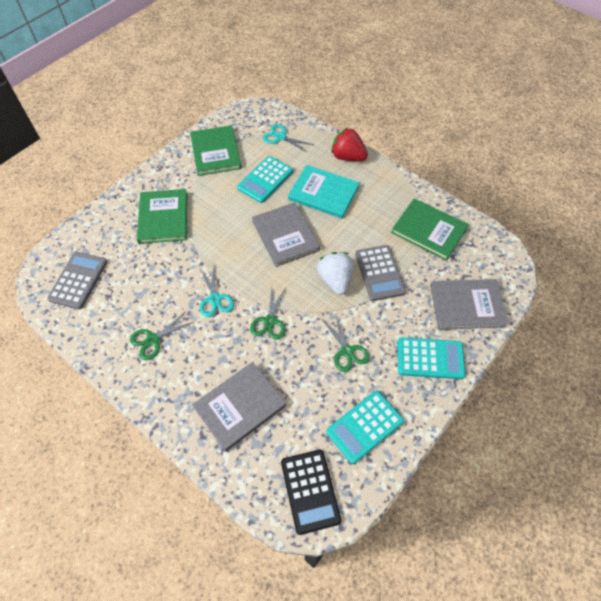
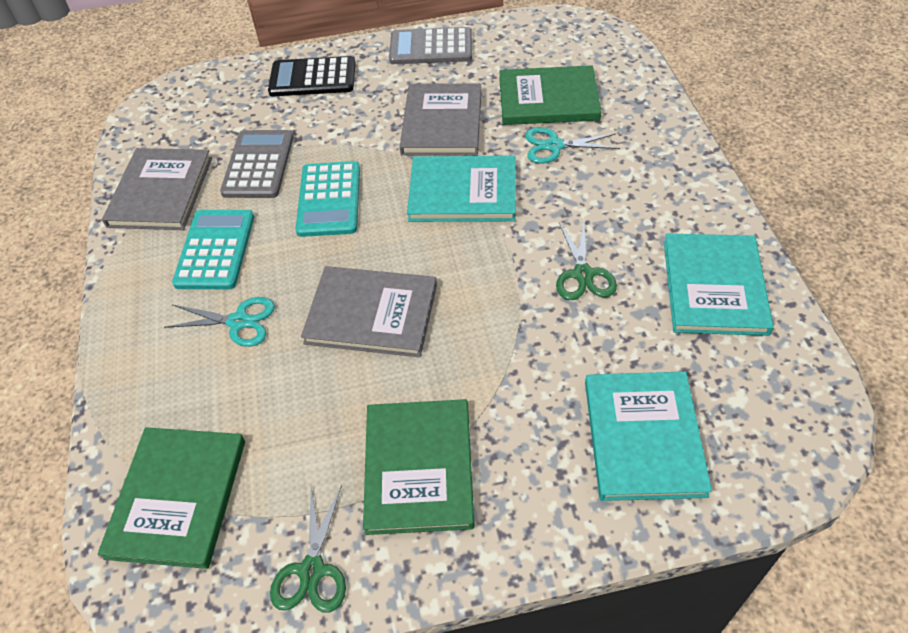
green scissors: 3 -> 2
red strawberry: 1 -> 0
turquoise book: 1 -> 3
turquoise calculator: 3 -> 2
white strawberry: 1 -> 0

